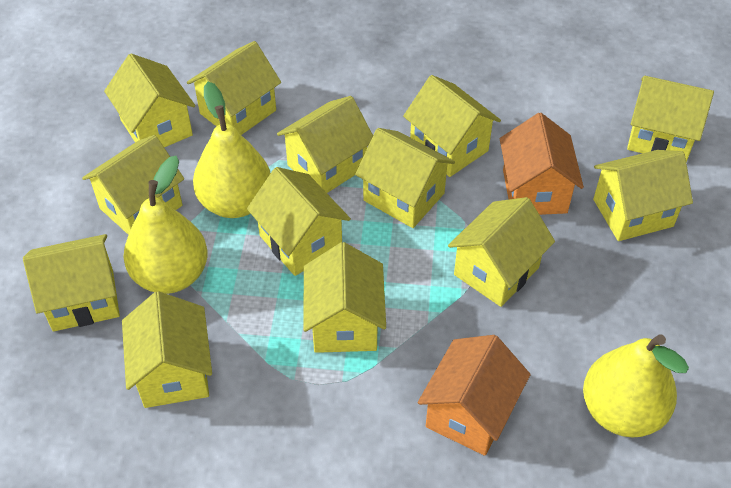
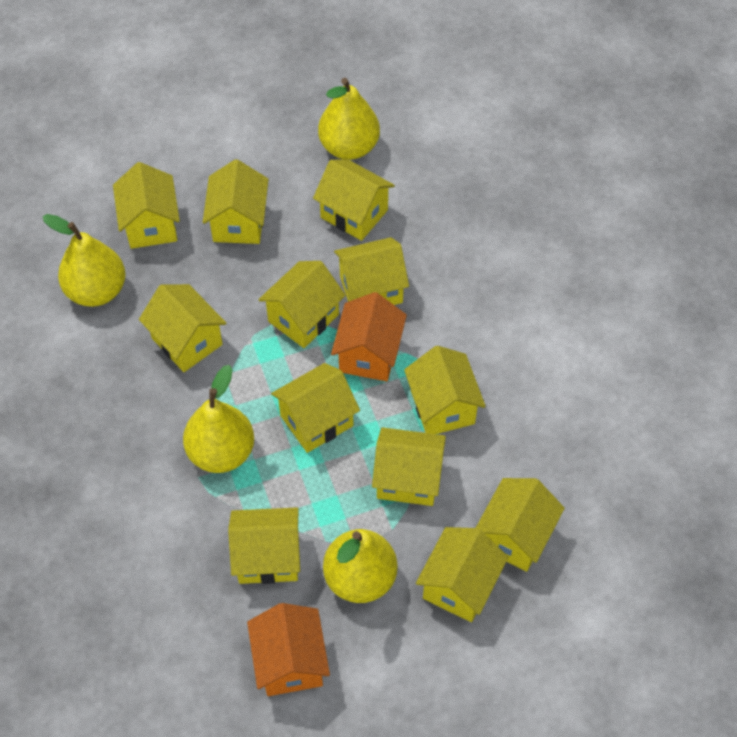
yellow house: 13 -> 12
yellow pear: 3 -> 4

